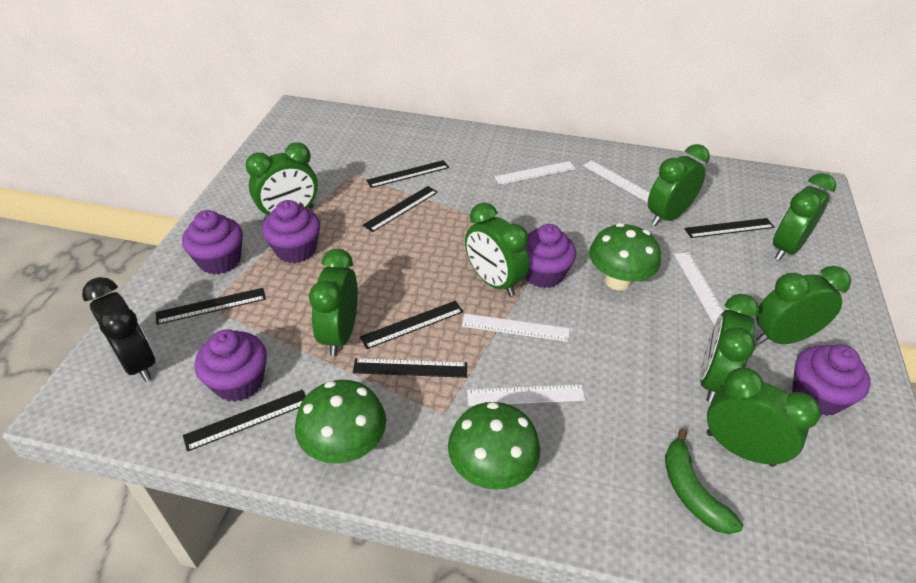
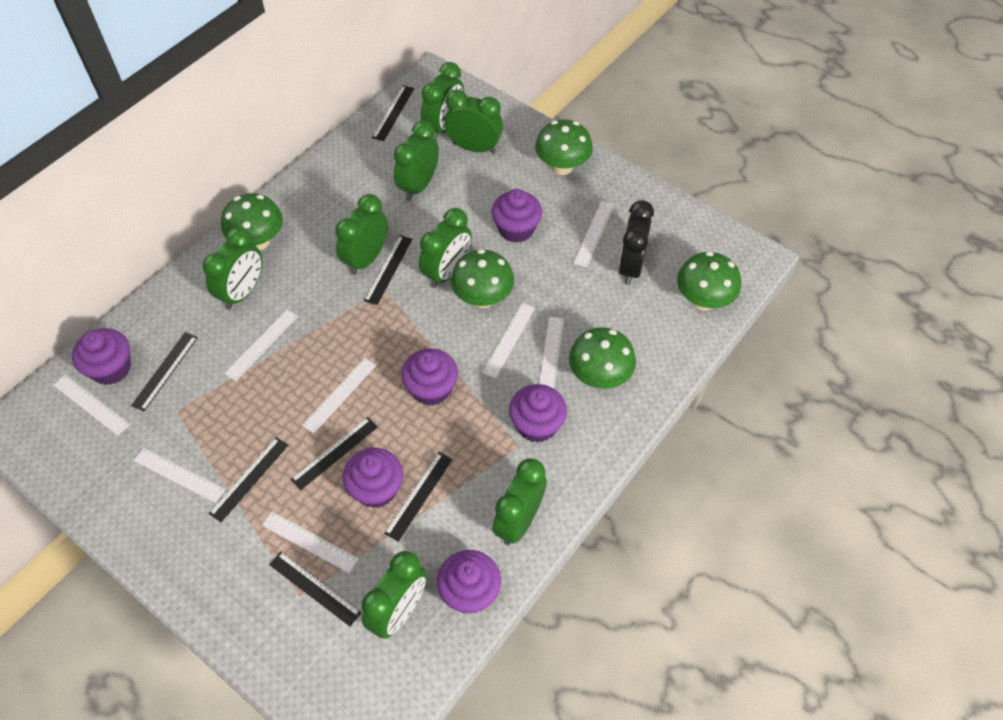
green banana: 1 -> 0
green mushroom: 3 -> 5
purple cupcake: 5 -> 6
white ruler: 5 -> 8

